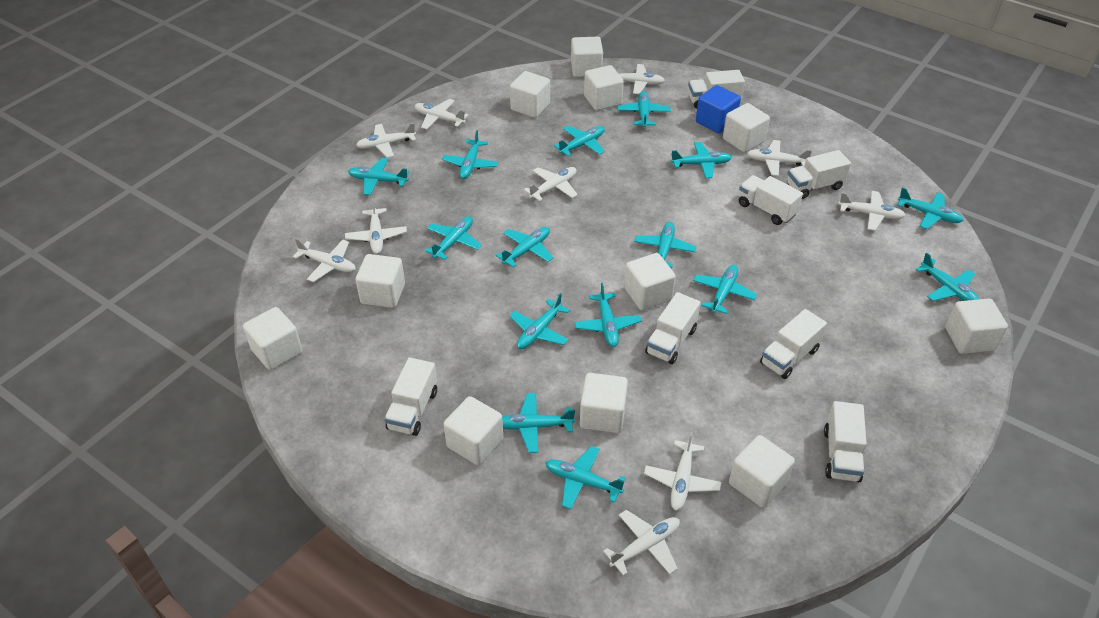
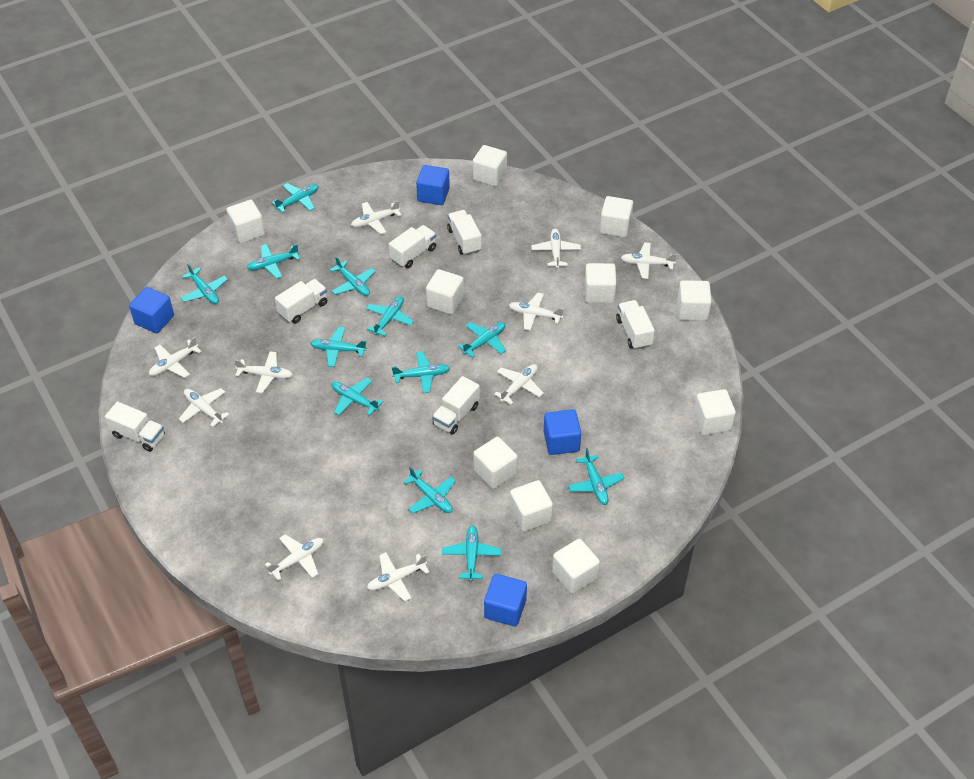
blue cube: 1 -> 4
turquoise plane: 15 -> 12
white cube: 11 -> 10
white truck: 7 -> 6

